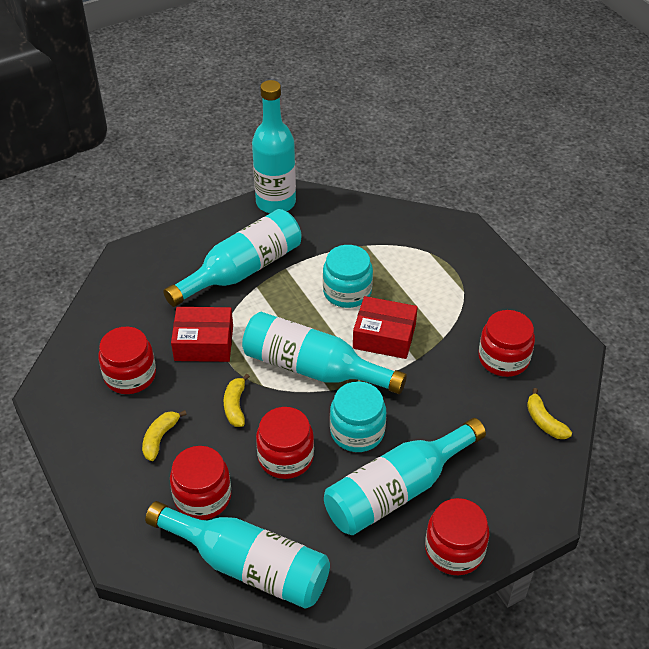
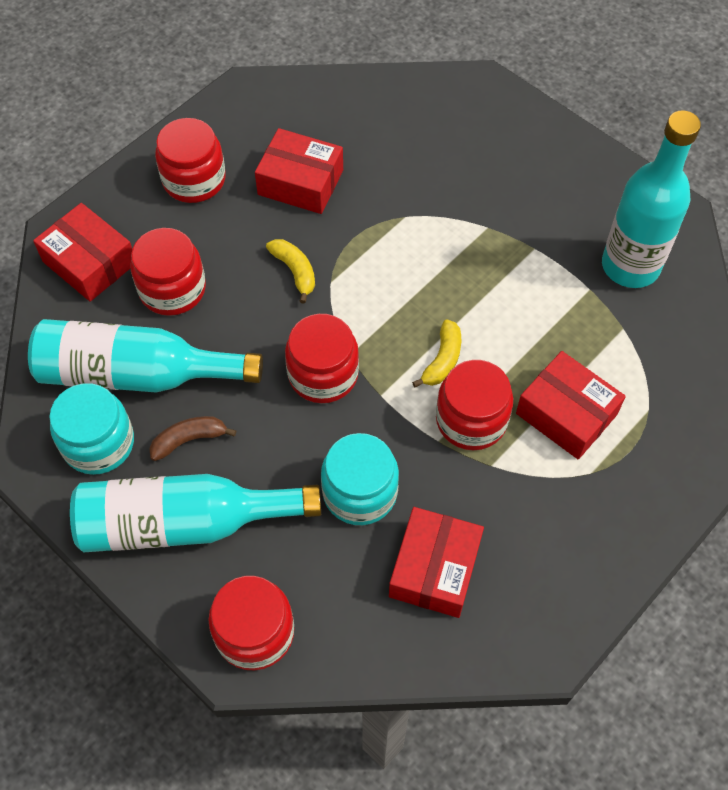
brown banana: 0 -> 1
red box: 2 -> 4
turquoise bottle: 5 -> 3
yellow banana: 3 -> 2

